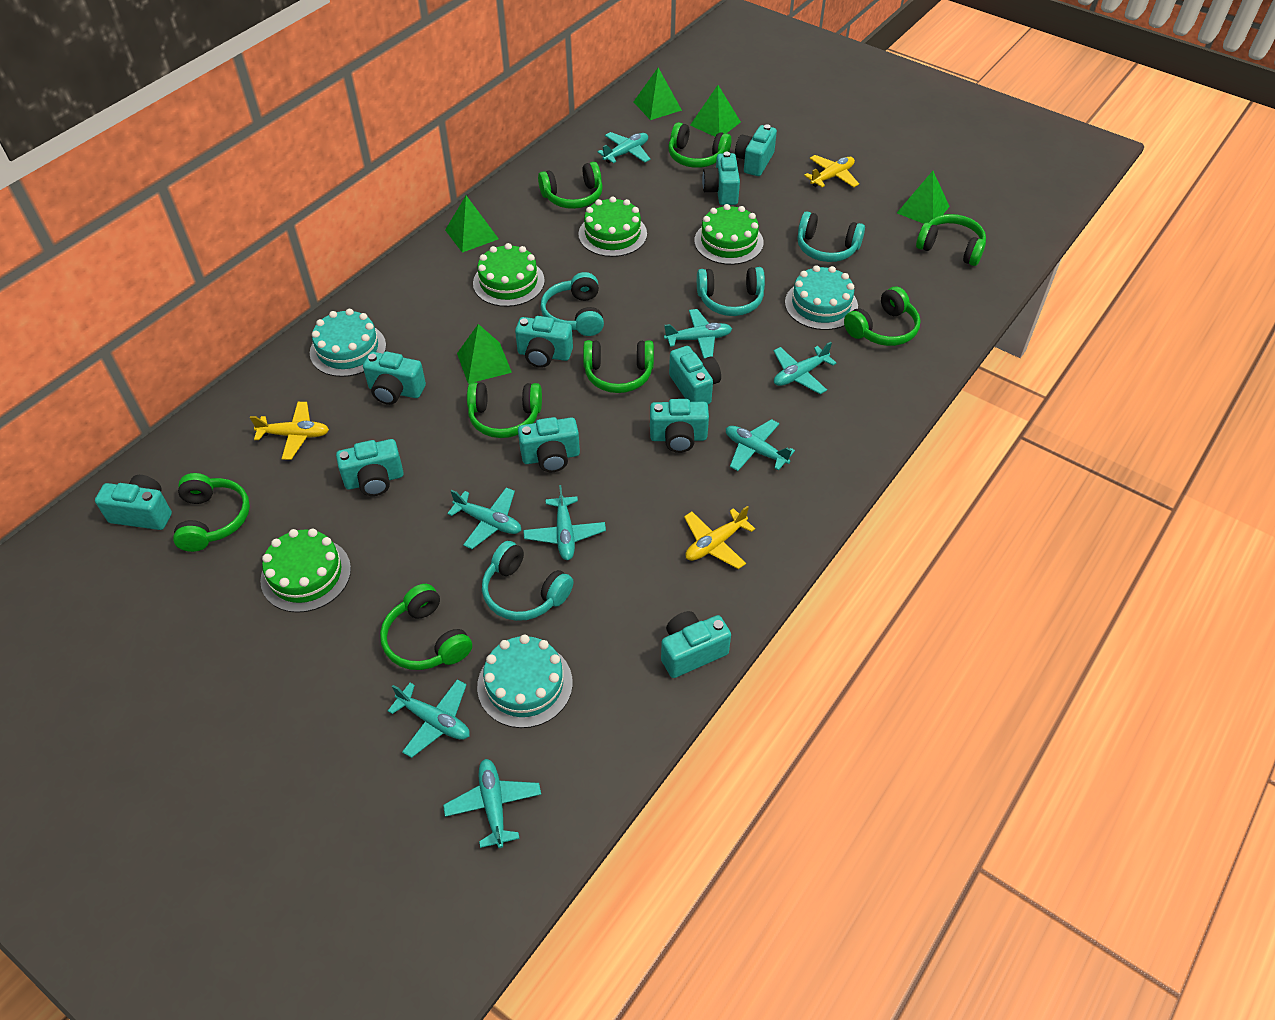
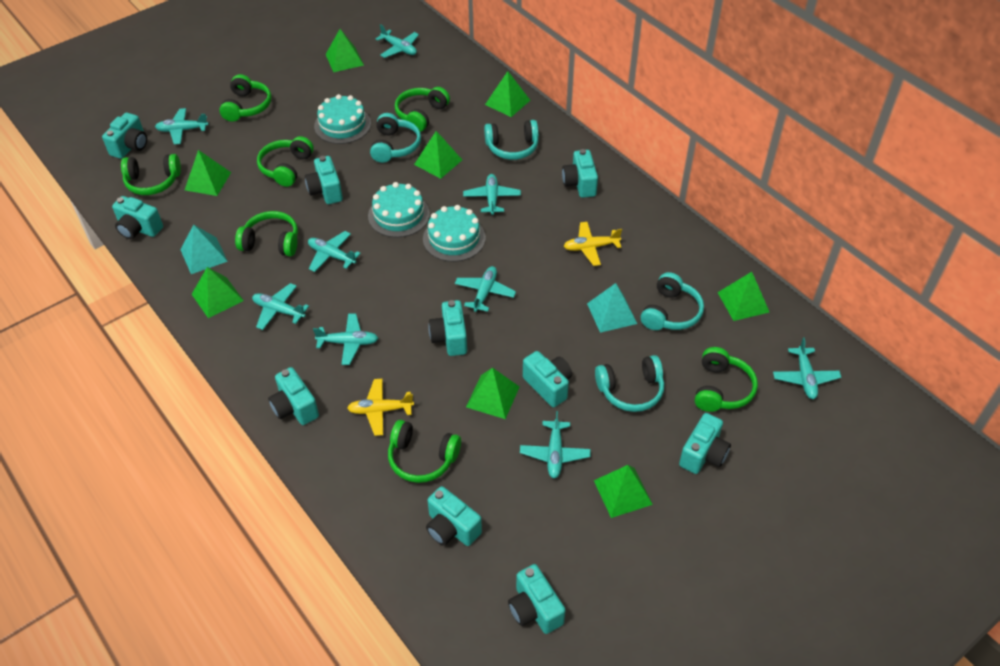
green cake: 4 -> 0
green headphones: 8 -> 7
green pyramid: 5 -> 8
turquoise plane: 8 -> 9
turquoise pyramid: 0 -> 2
yellow plane: 3 -> 2

